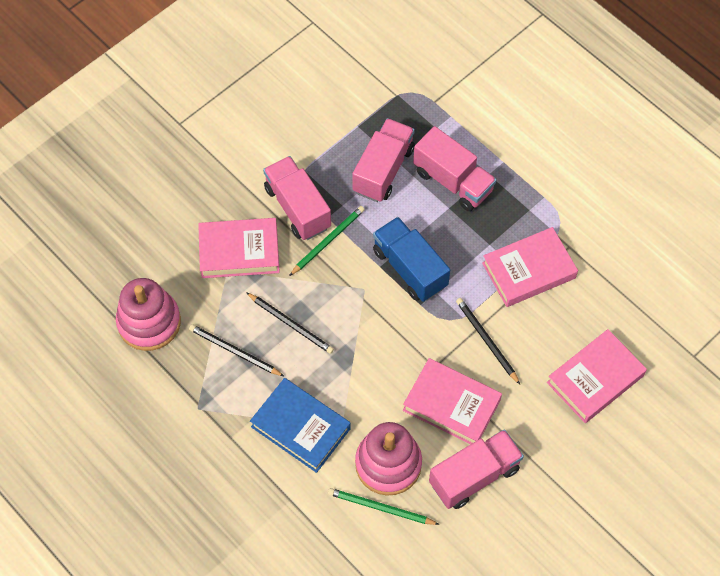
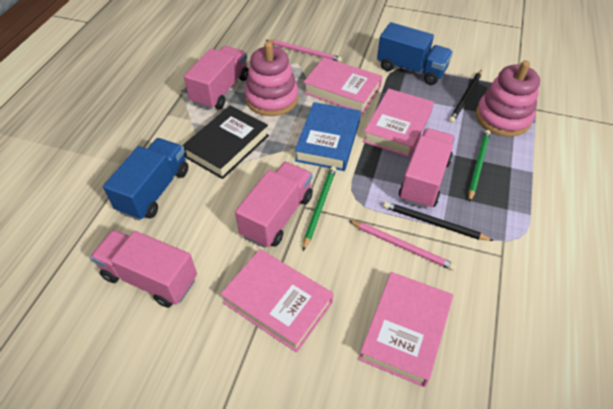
black book: 0 -> 1
black pencil: 3 -> 2
blue truck: 1 -> 2
pink pencil: 0 -> 2

